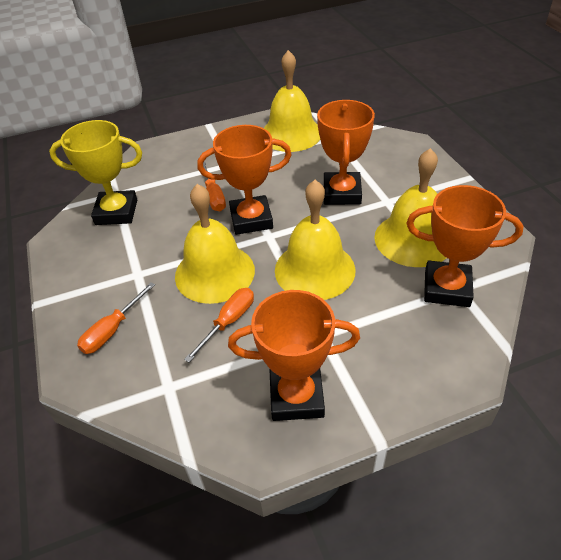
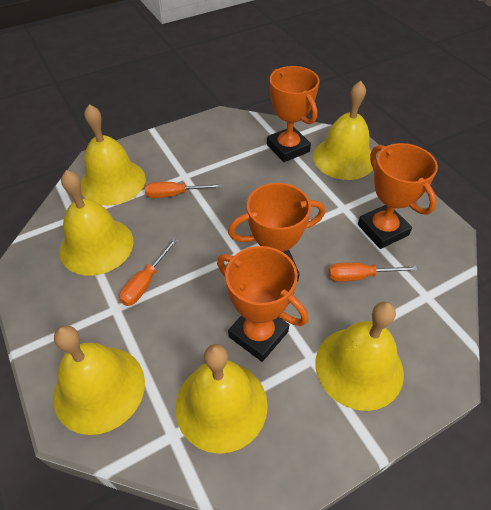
yellow bell: 4 -> 6
yellow trophy: 1 -> 0

